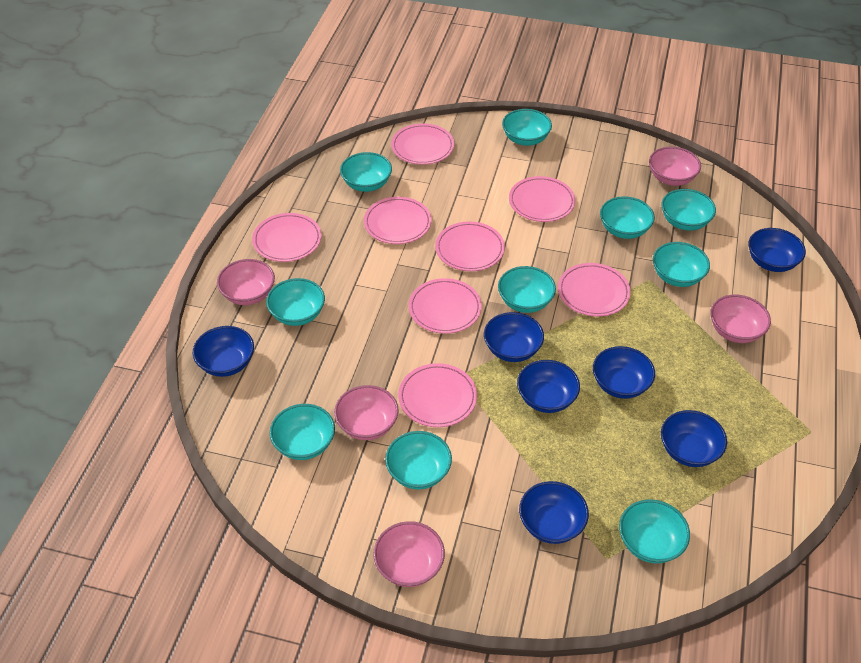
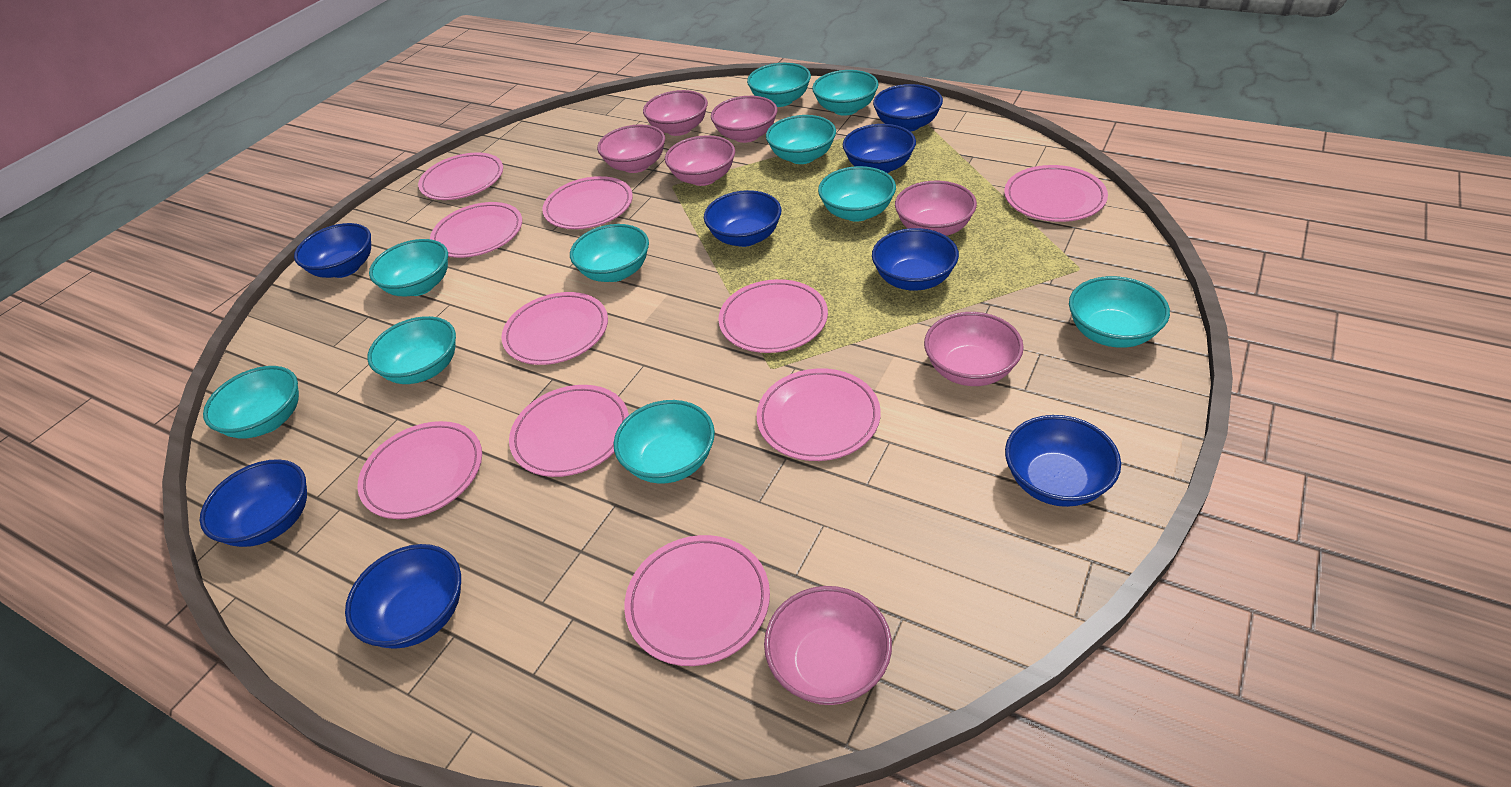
blue bowl: 7 -> 8
pink bowl: 5 -> 7
pink plate: 8 -> 10

